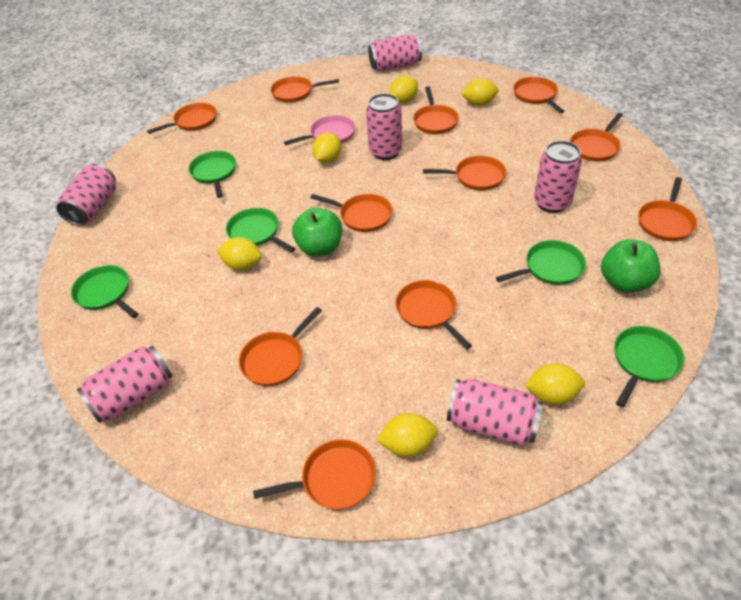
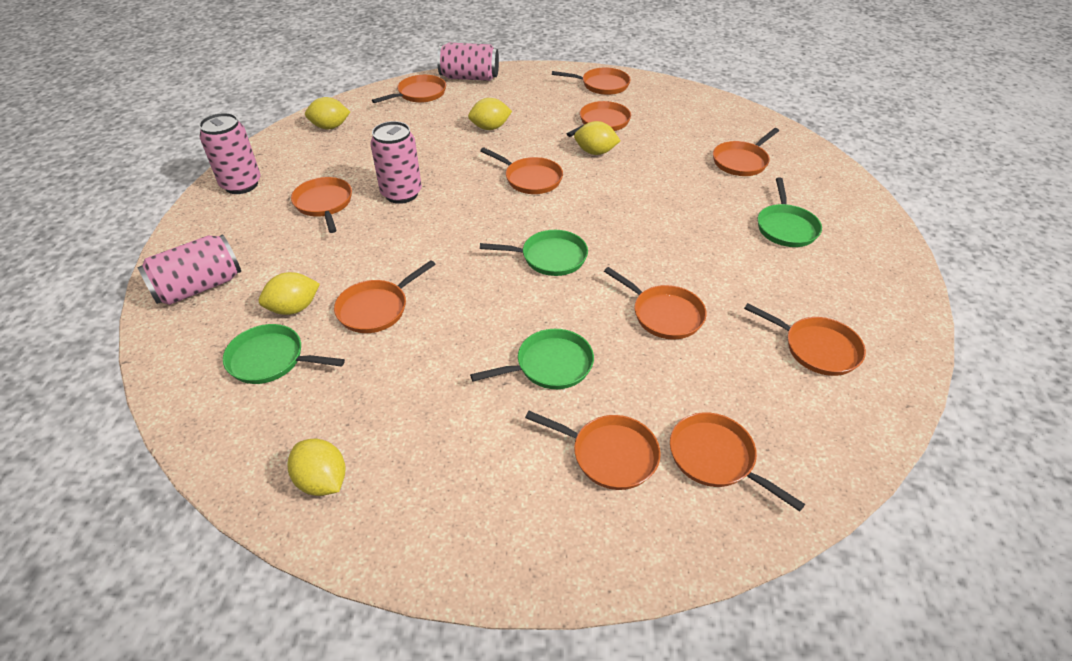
green apple: 2 -> 0
green pan: 5 -> 4
pink can: 6 -> 4
pink pan: 1 -> 0
yellow lemon: 6 -> 5

